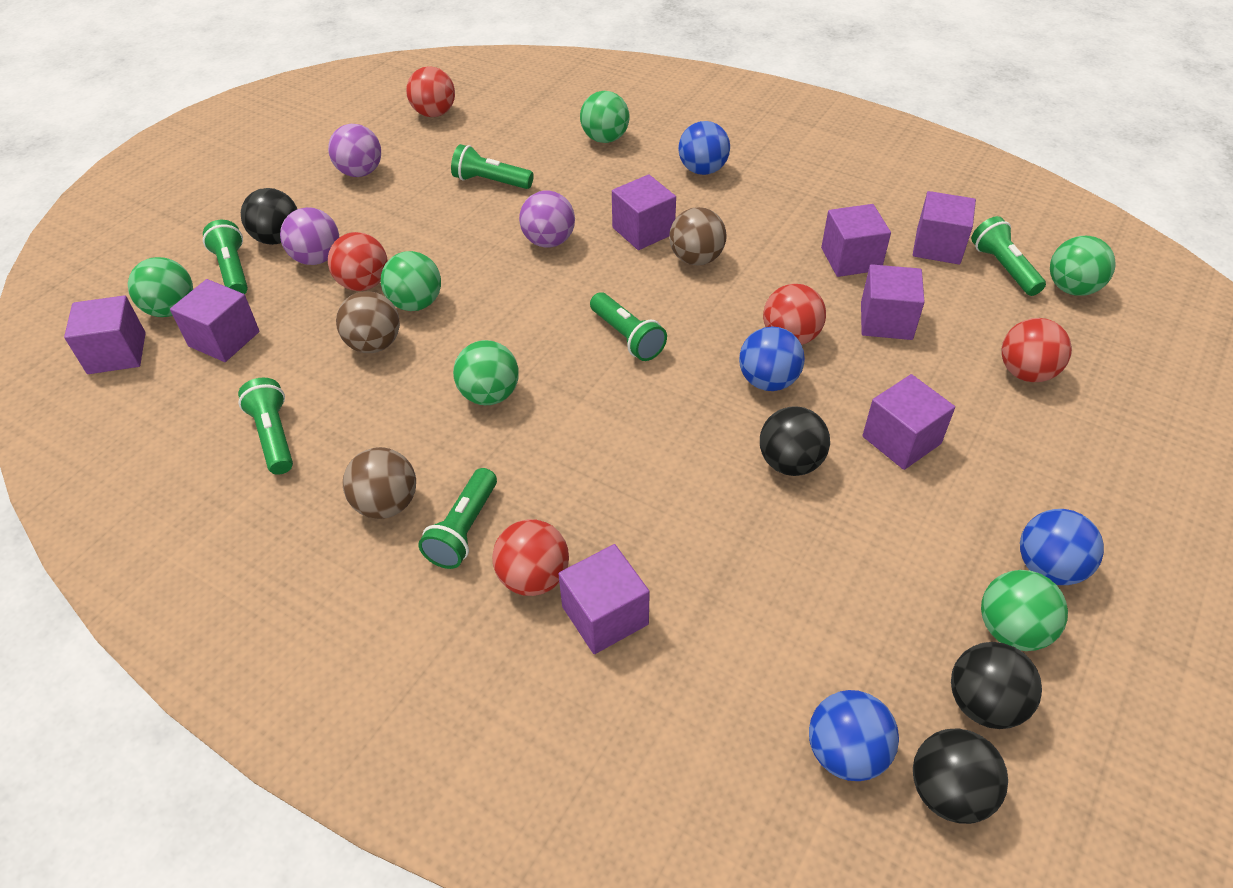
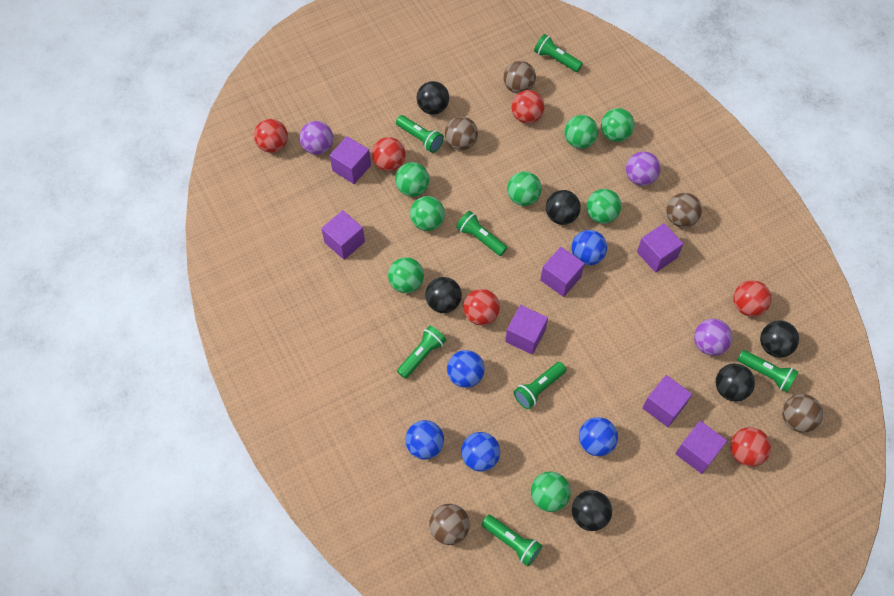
black ball: 4 -> 6
blue ball: 4 -> 5
brown ball: 3 -> 5
green ball: 6 -> 8
green flashlight: 6 -> 7
purple cube: 8 -> 7
red ball: 5 -> 6

